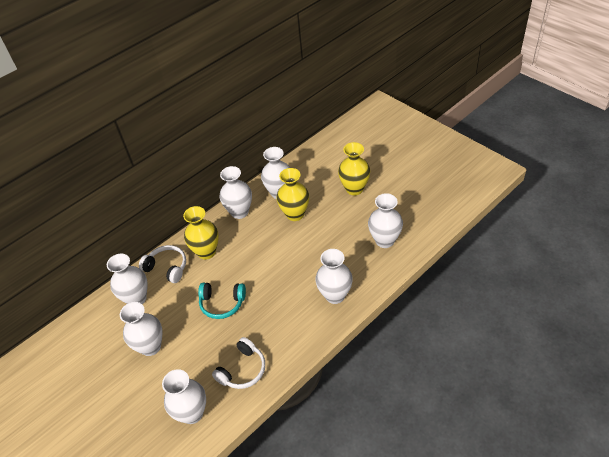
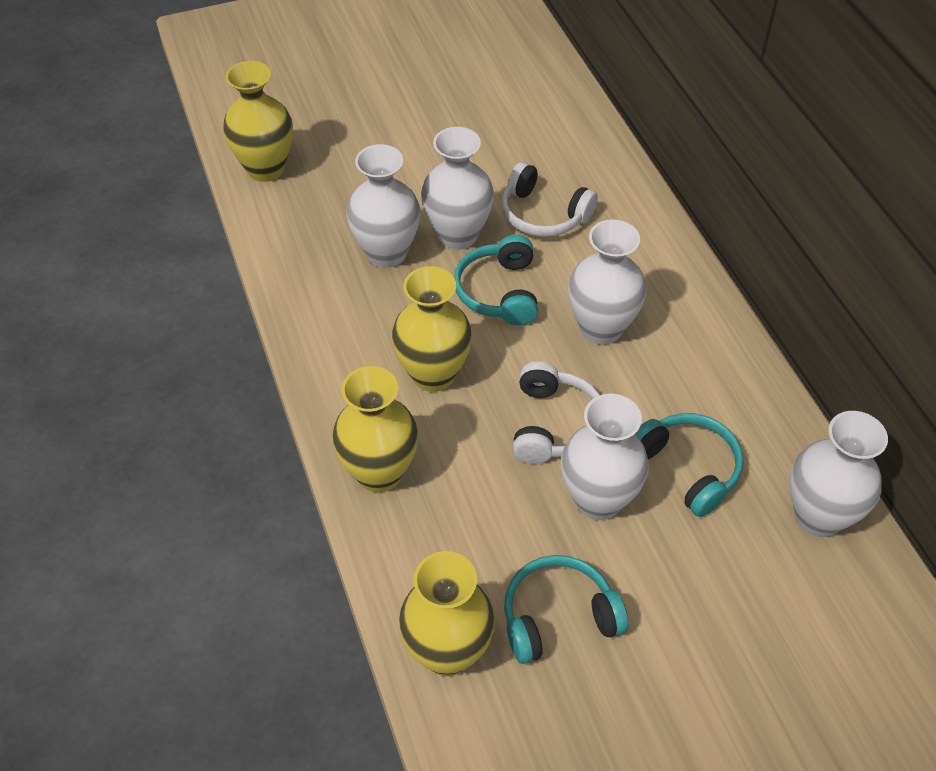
turquoise headphones: 1 -> 3
white vase: 7 -> 5
yellow vase: 3 -> 4

